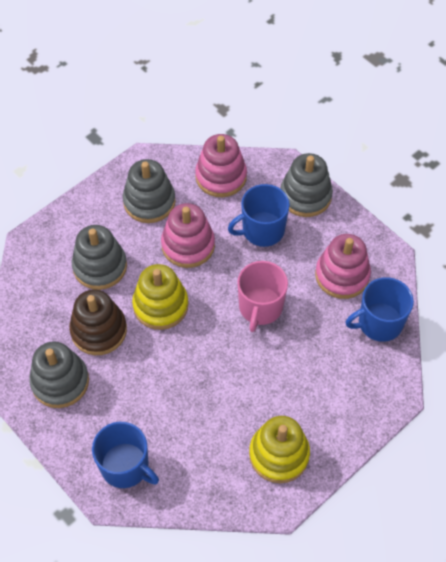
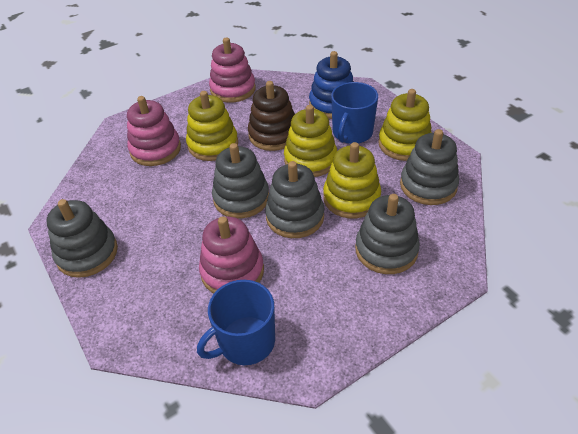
blue mug: 3 -> 2
blue stacking toy: 0 -> 1
grey stacking toy: 4 -> 5
pink mug: 1 -> 0
yellow stacking toy: 2 -> 4

